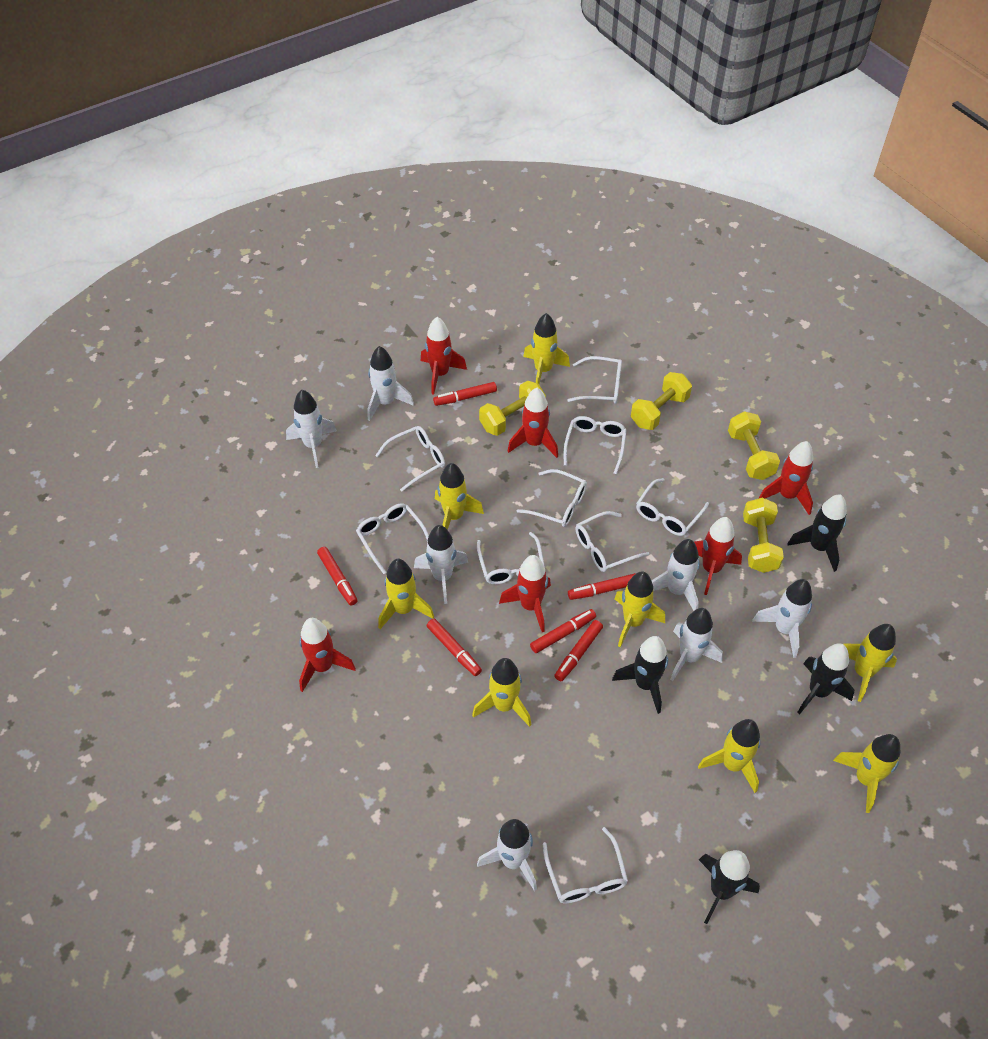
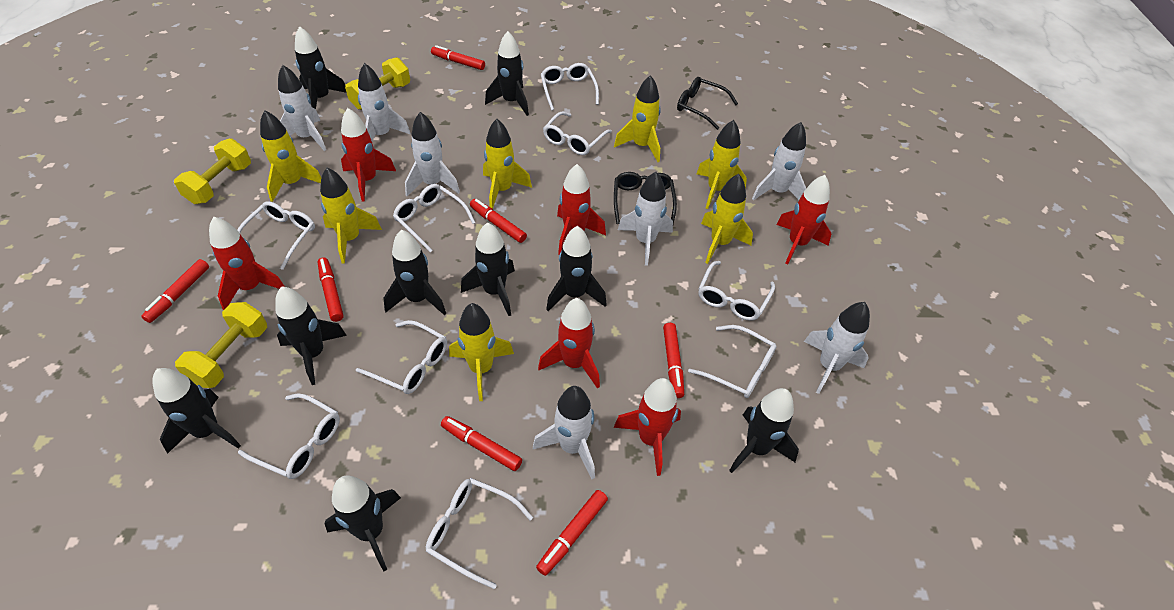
black glasses: 0 -> 2
black rocket: 4 -> 9
red marker: 6 -> 7
yellow dumbbell: 4 -> 3
yellow rocket: 8 -> 7

